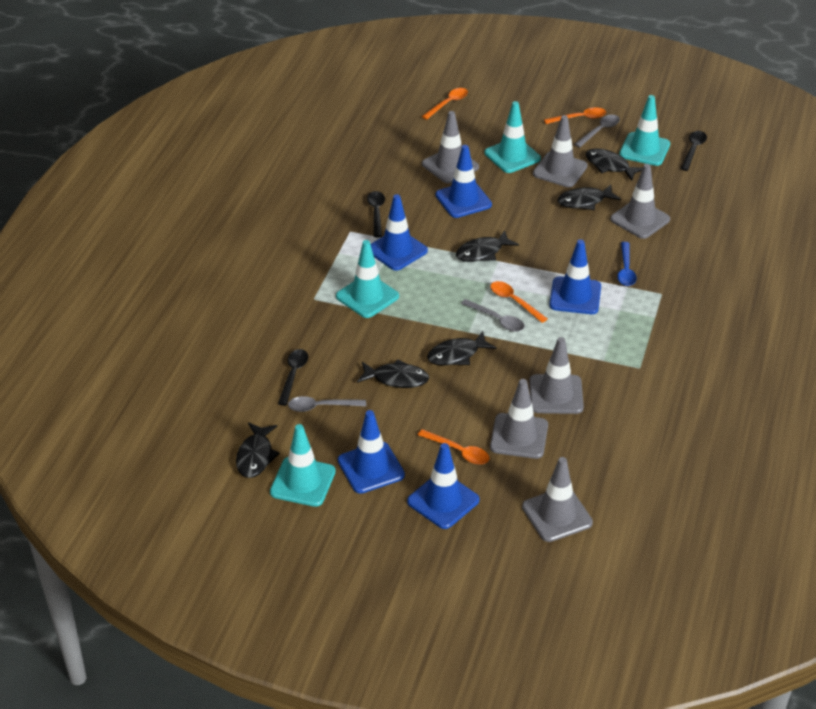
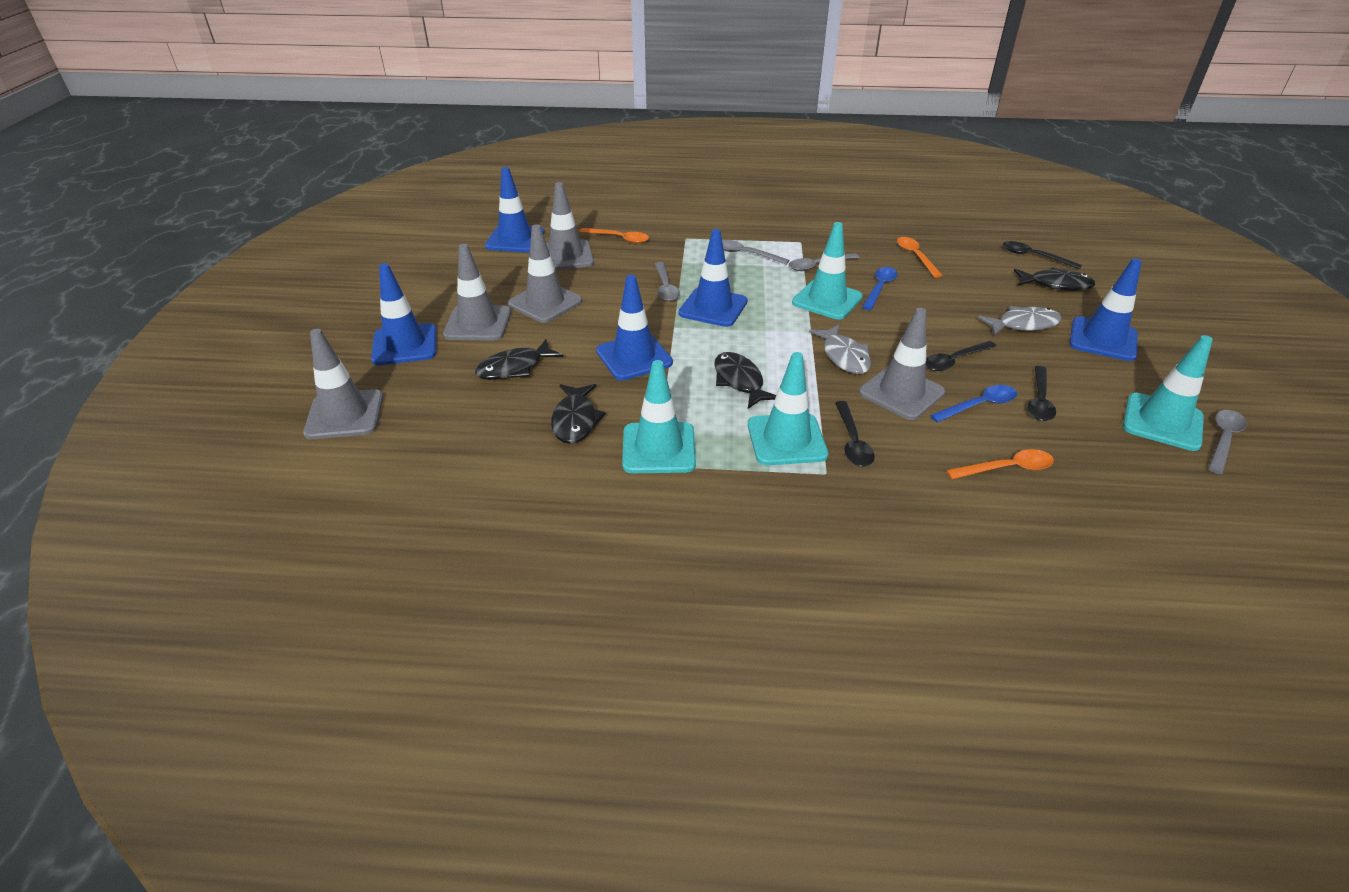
black fish: 6 -> 4
black spoon: 3 -> 4
blue spoon: 1 -> 2
grey fish: 0 -> 2
grey spoon: 3 -> 4
grey traffic cone: 6 -> 5
orange spoon: 4 -> 3

